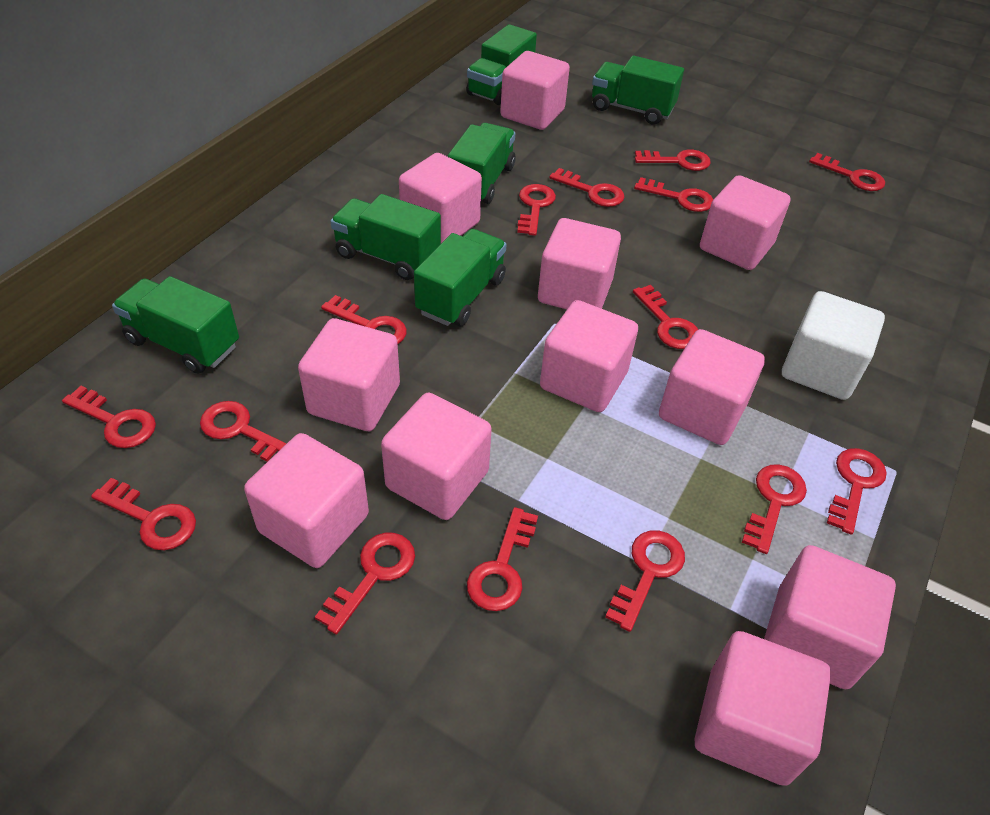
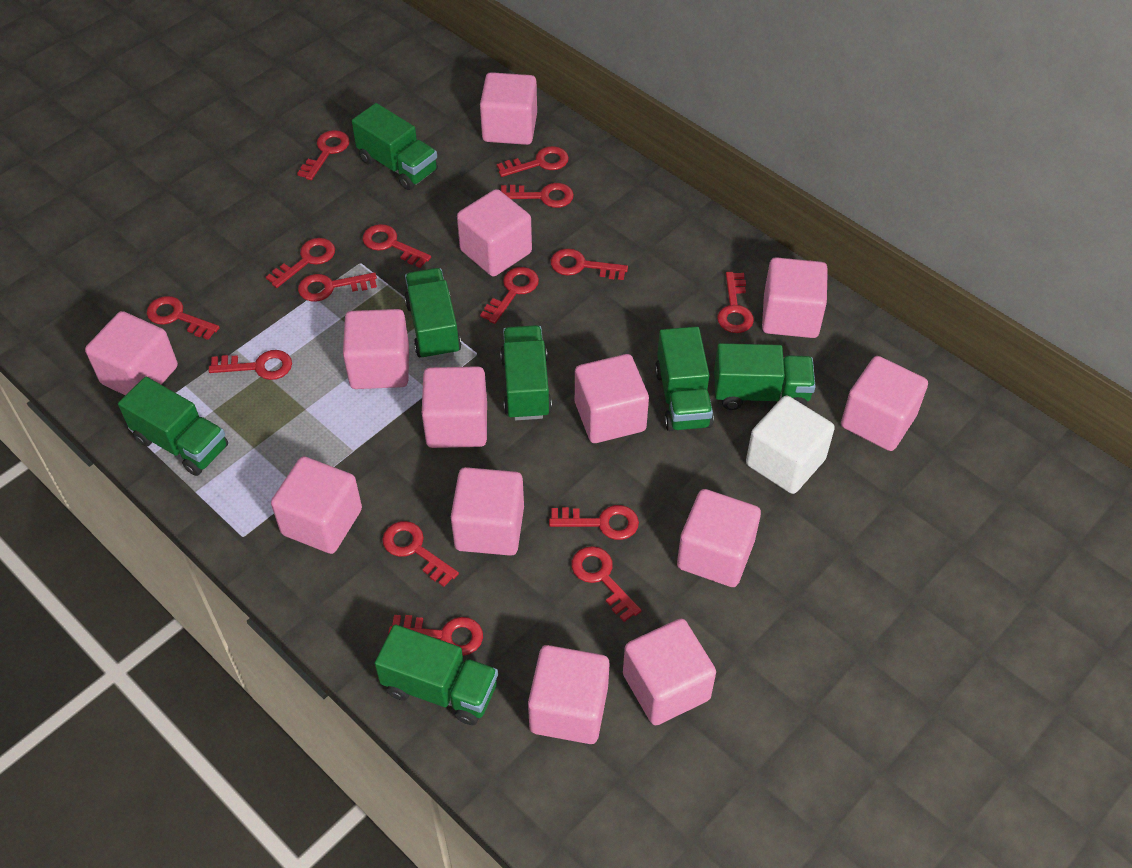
green truck: 6 -> 7
pink cube: 11 -> 13

